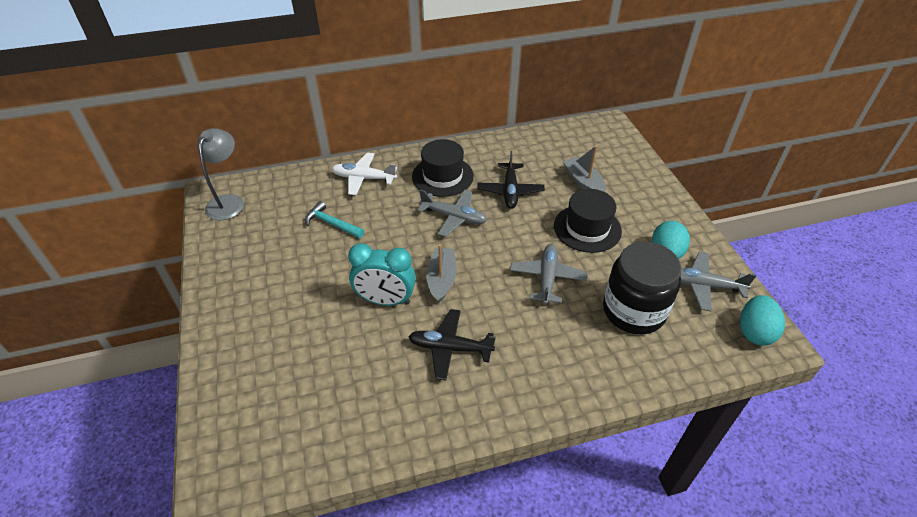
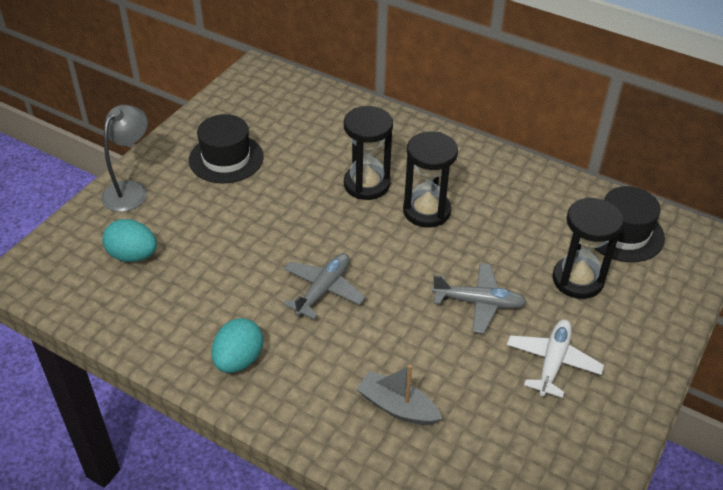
black hourglass: 0 -> 3
black jar: 1 -> 0
black plane: 2 -> 0
grey boat: 2 -> 1
grey plane: 3 -> 2
turquoise clock: 1 -> 0
turquoise hammer: 1 -> 0

